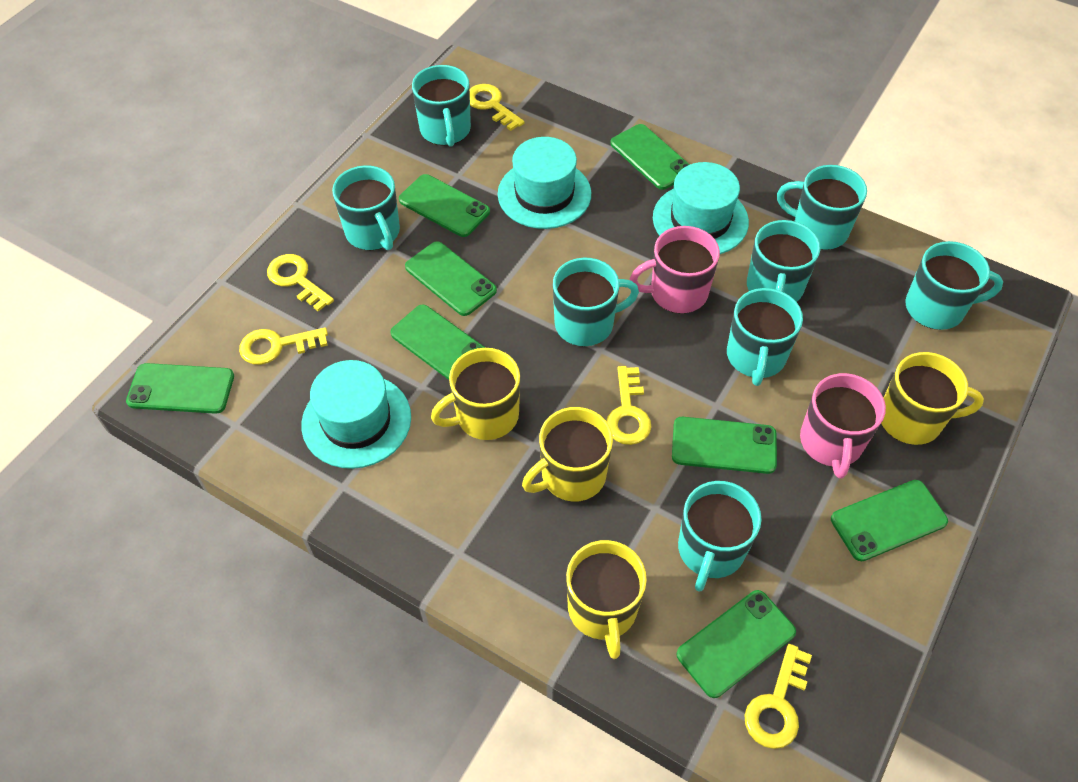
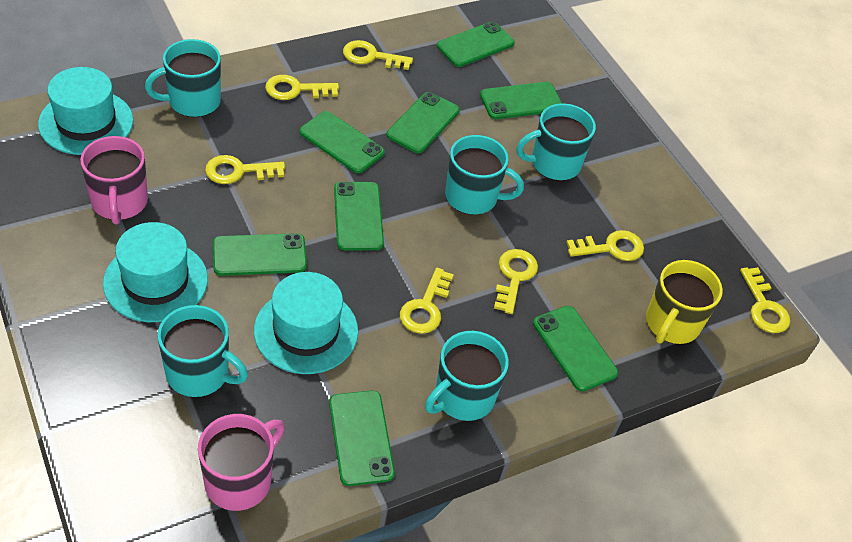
turquoise mug: 8 -> 5
yellow key: 5 -> 7
yellow mug: 4 -> 1

